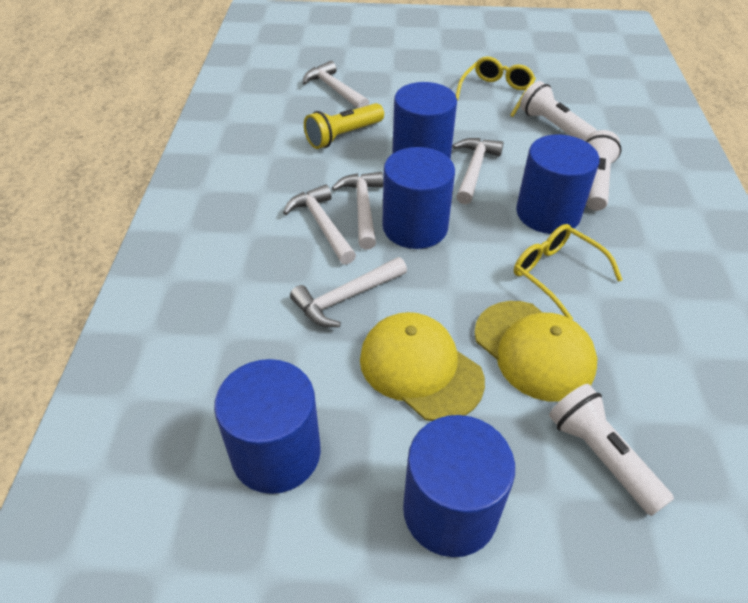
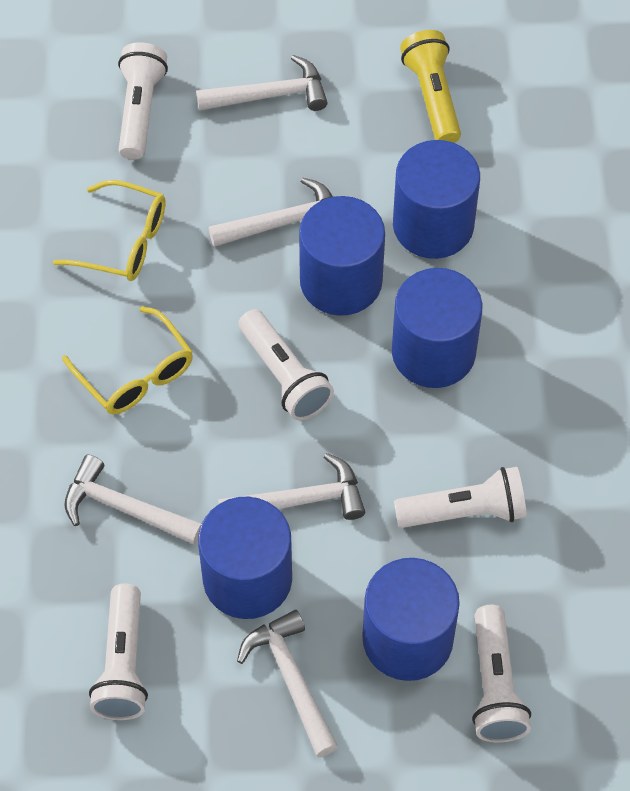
white flashlight: 3 -> 5
yellow cap: 2 -> 0

